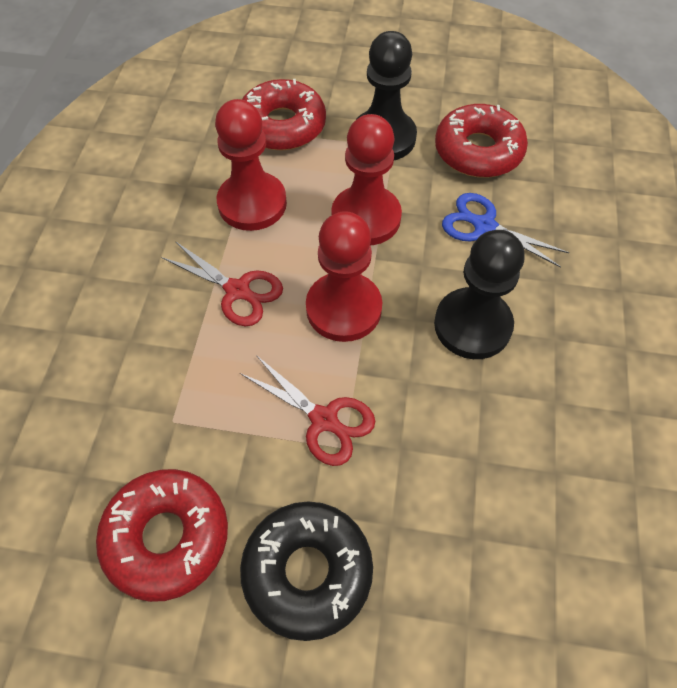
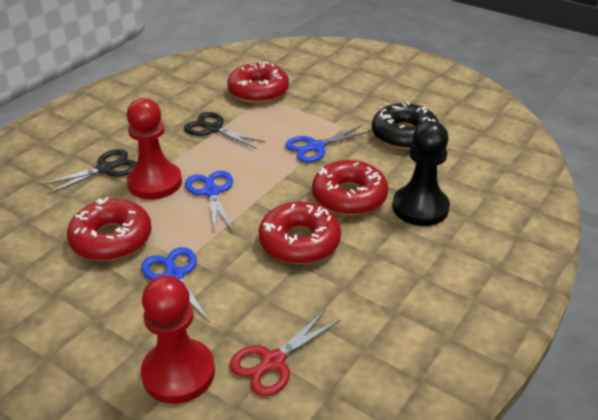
black pawn: 2 -> 1
black scissors: 0 -> 2
blue scissors: 1 -> 3
red donut: 3 -> 4
red pawn: 3 -> 2
red scissors: 2 -> 1

